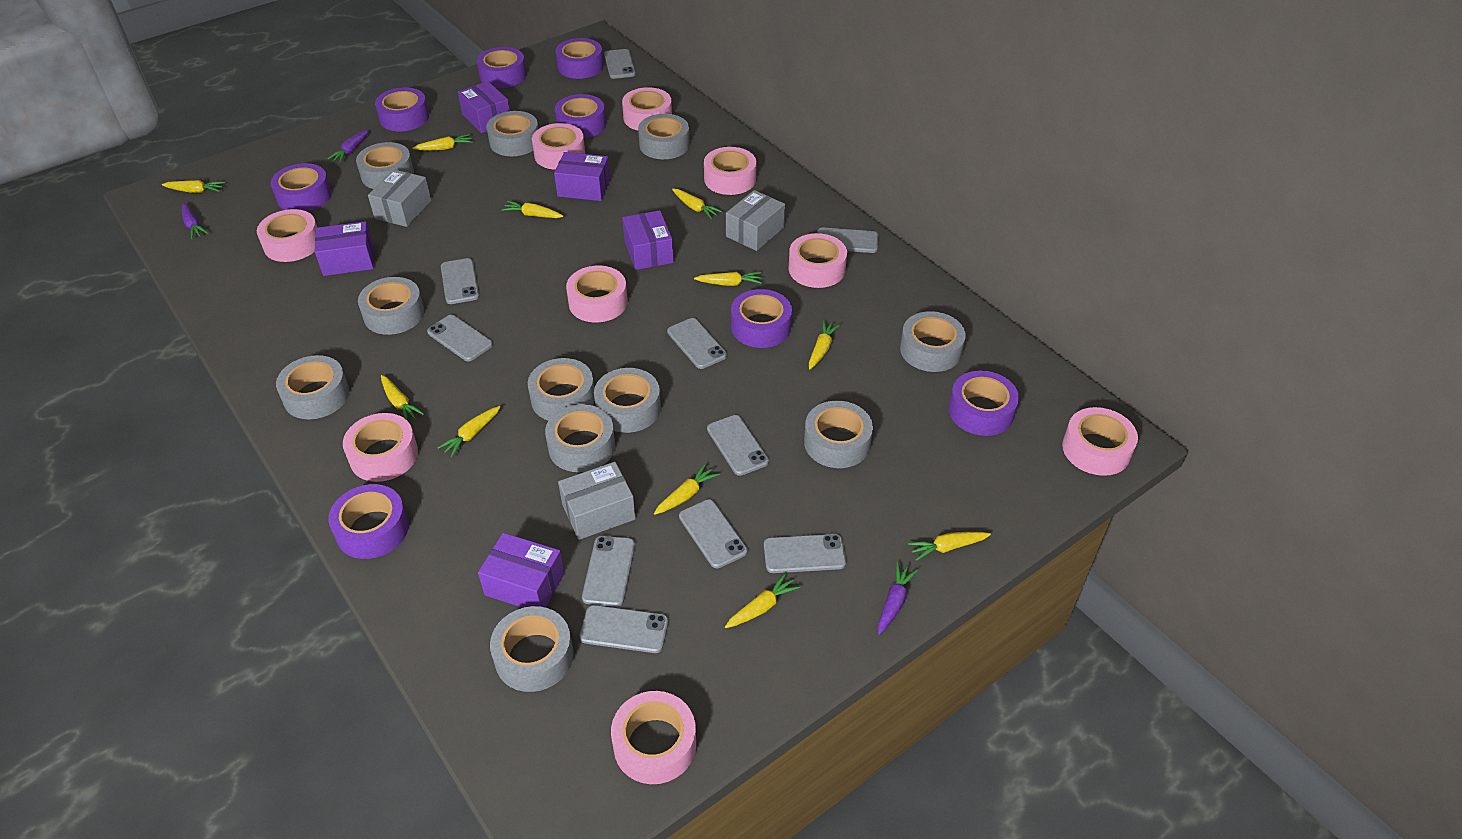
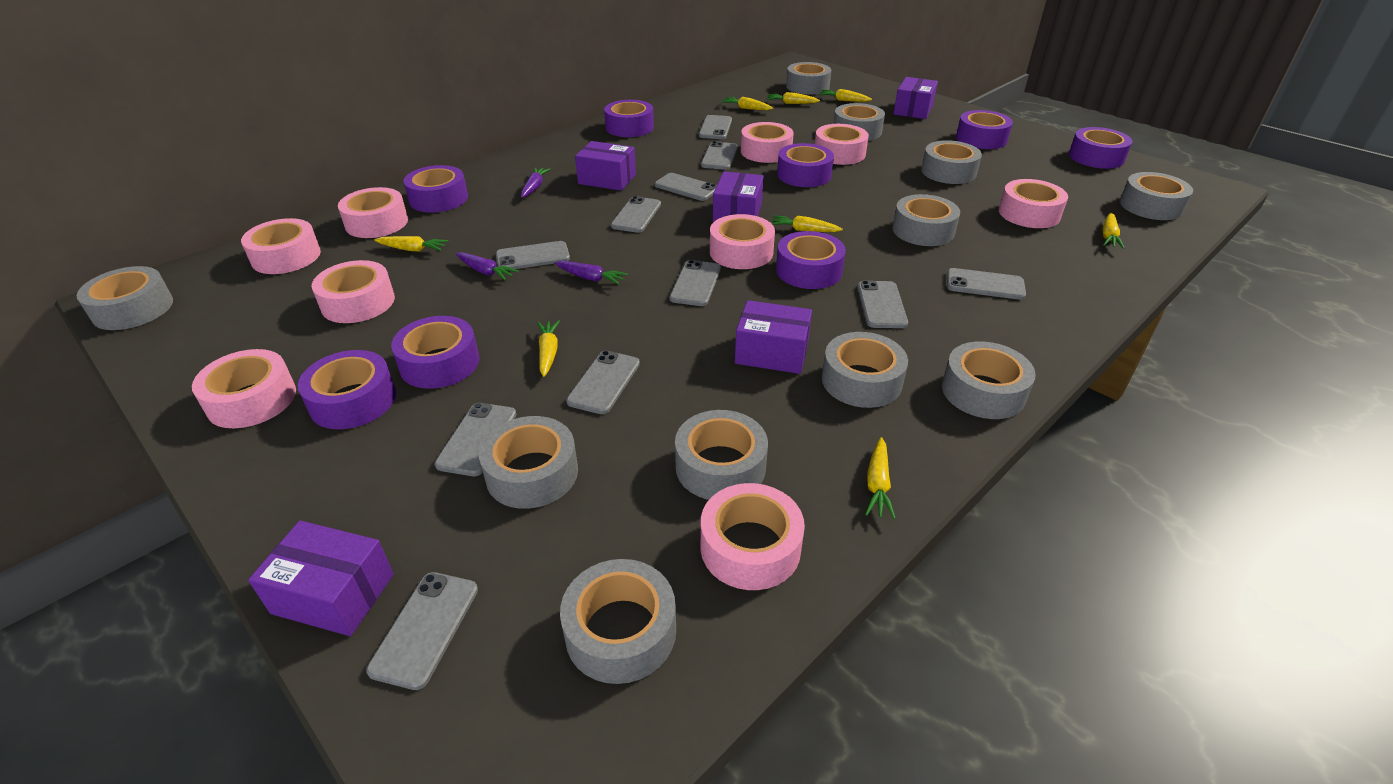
grey box: 3 -> 0
grey phone: 10 -> 11
yellow carrot: 11 -> 8

